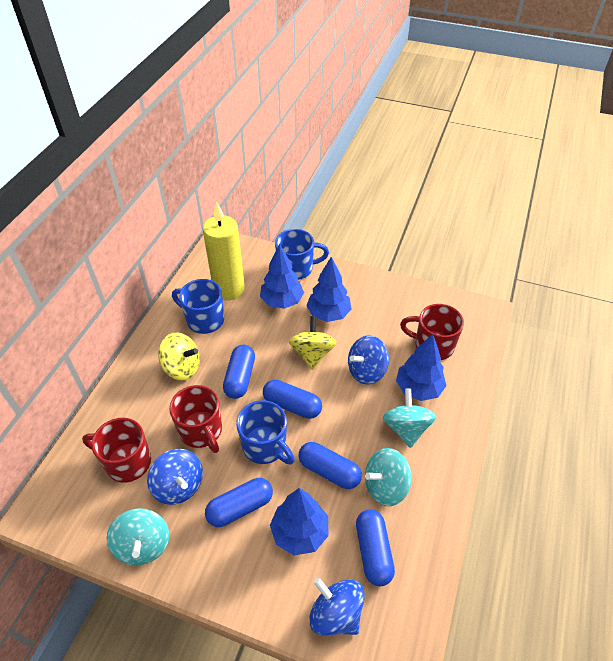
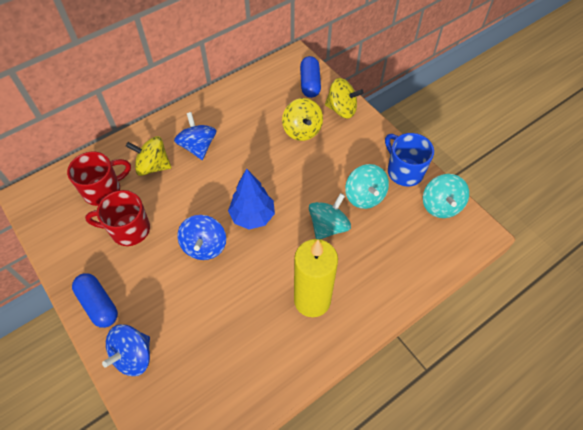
blue capsule: 5 -> 2
blue mug: 3 -> 1
blue tree: 4 -> 1
red mug: 3 -> 2
yellow spinning top: 2 -> 3

